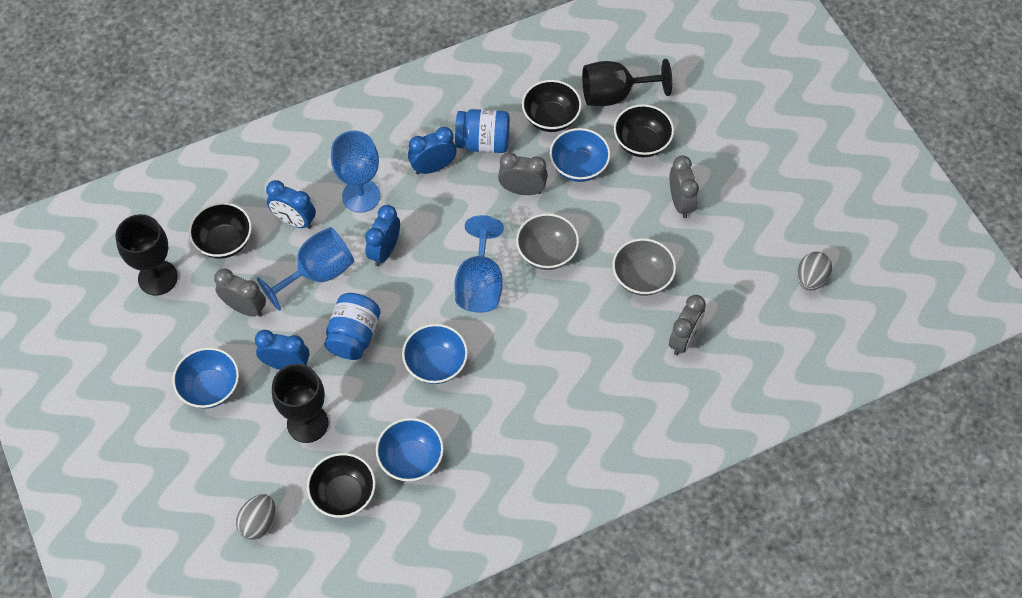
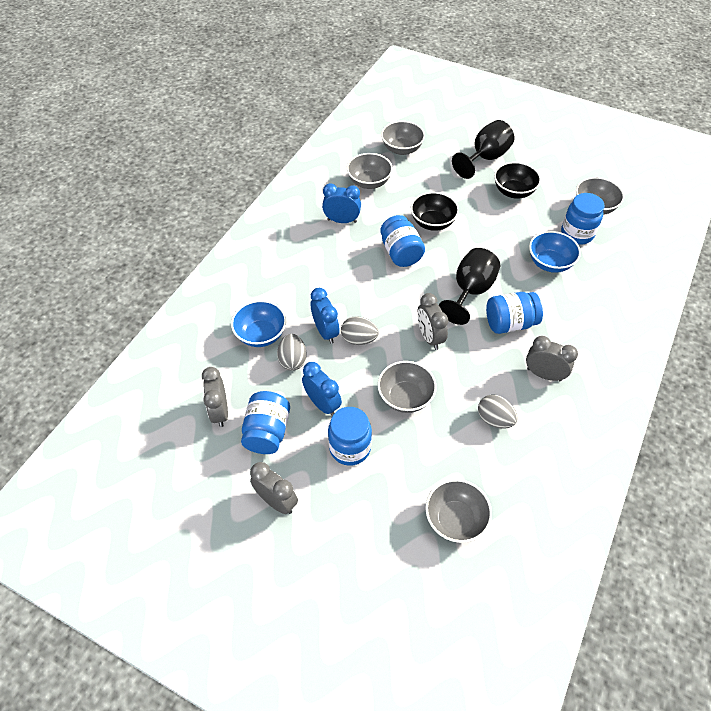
black bowl: 4 -> 2
black goblet: 3 -> 2
blue bowl: 4 -> 2
blue clock: 4 -> 3
blue goblet: 3 -> 0
blue jar: 2 -> 5
grey bowl: 2 -> 5
grey egg: 2 -> 3

